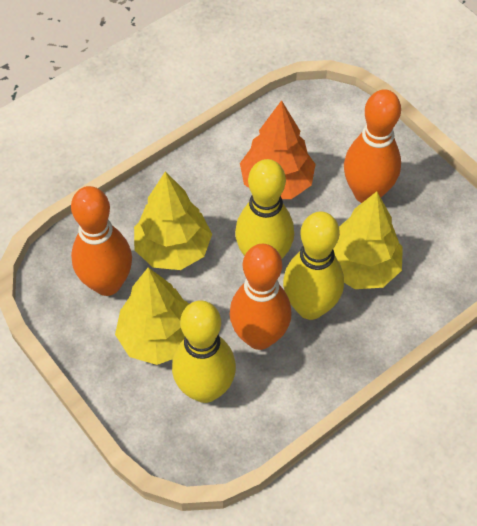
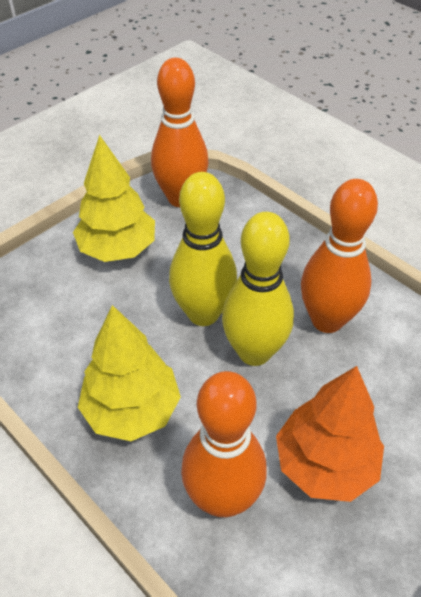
yellow bowling pin: 3 -> 2
yellow tree: 3 -> 2

